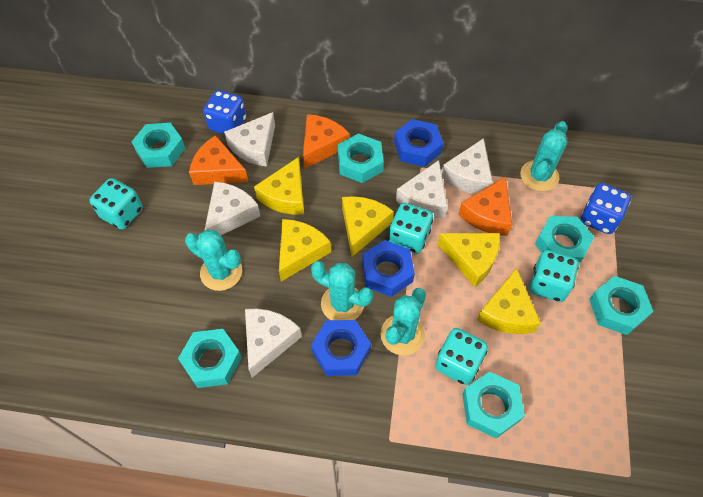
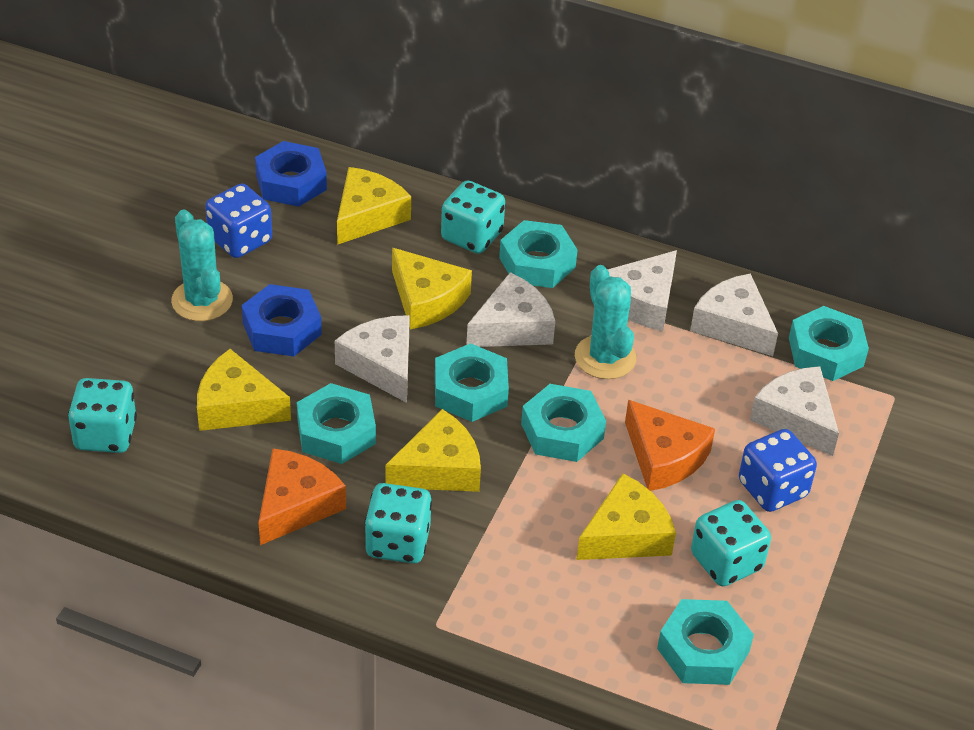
blue nut: 3 -> 2
orange cheese: 3 -> 2
turquoise cactus: 4 -> 2

